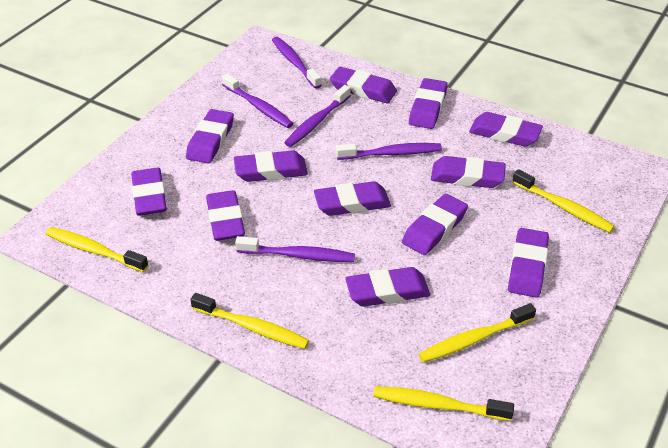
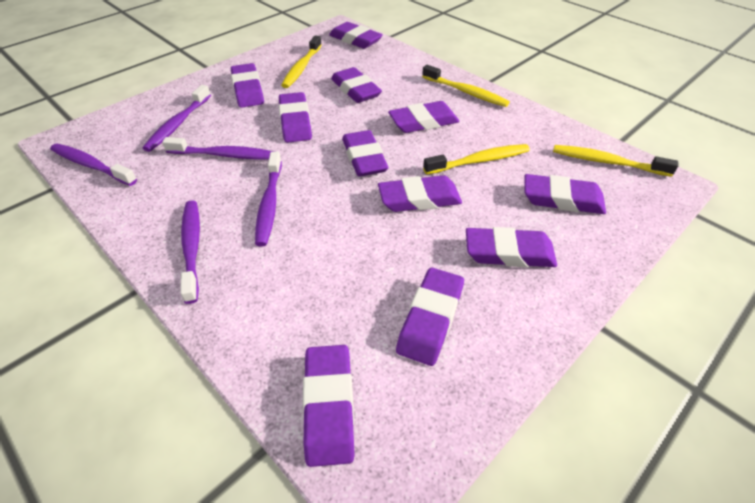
purple eraser: 12 -> 11
yellow toothbrush: 5 -> 4

